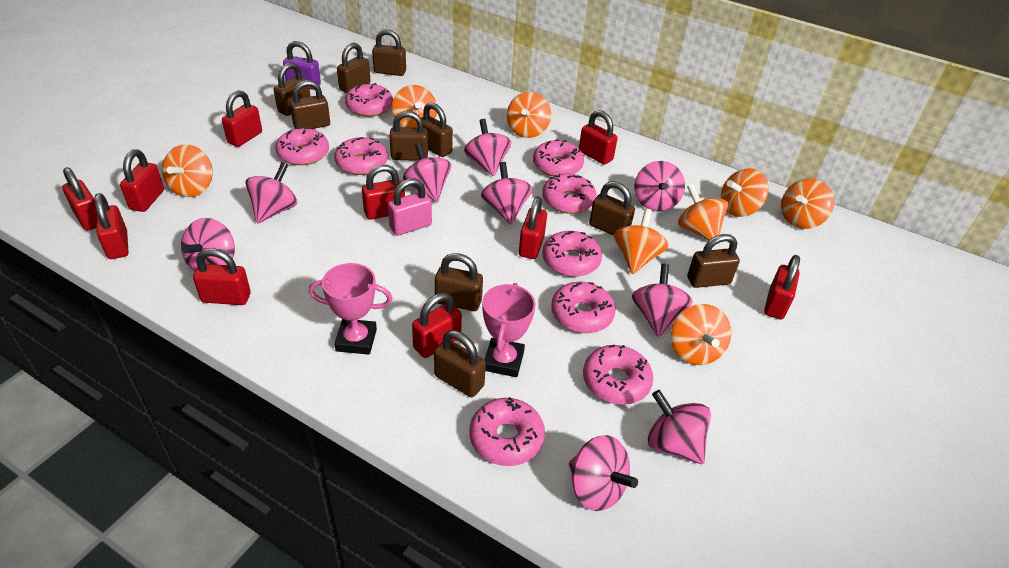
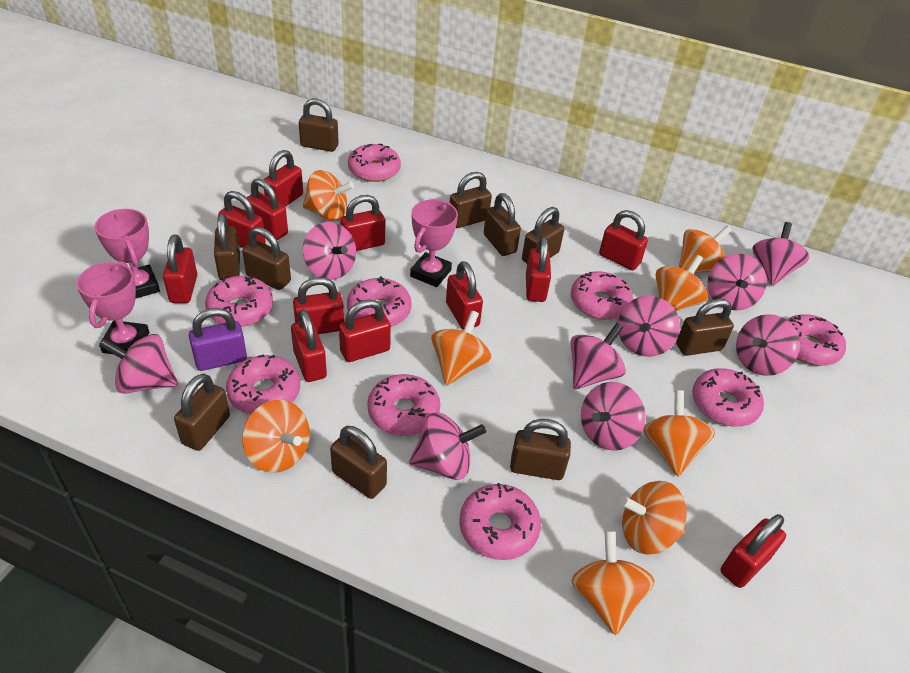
pink padlock: 1 -> 0
pink trophy: 2 -> 3
red padlock: 10 -> 12

